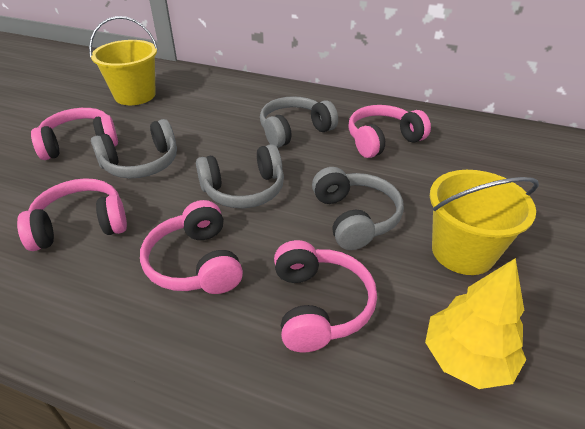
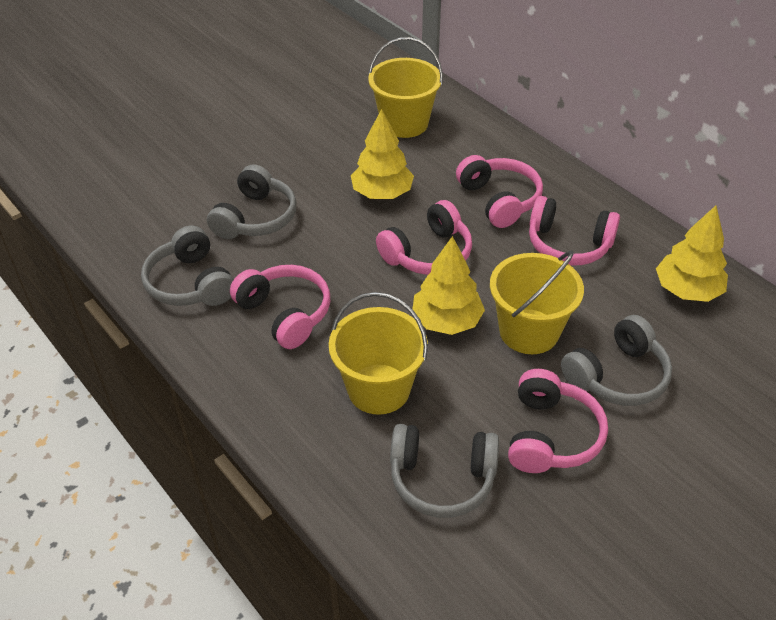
yellow bucket: 2 -> 3
yellow tree: 1 -> 3

